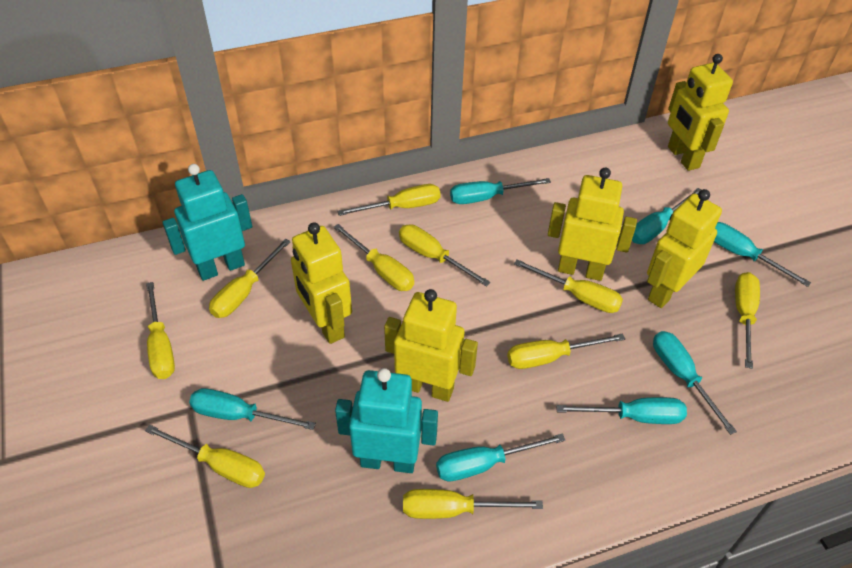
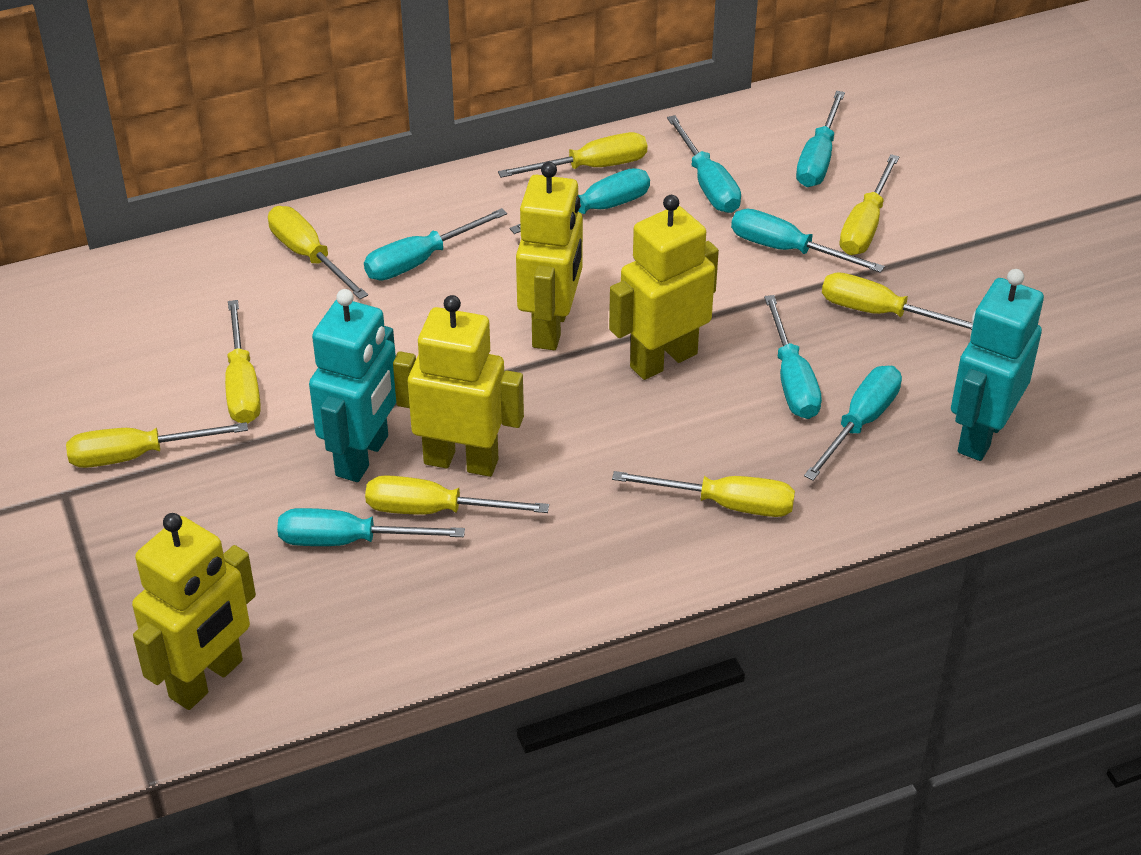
turquoise screwdriver: 7 -> 8
yellow robot: 5 -> 4
yellow screwdriver: 10 -> 8

